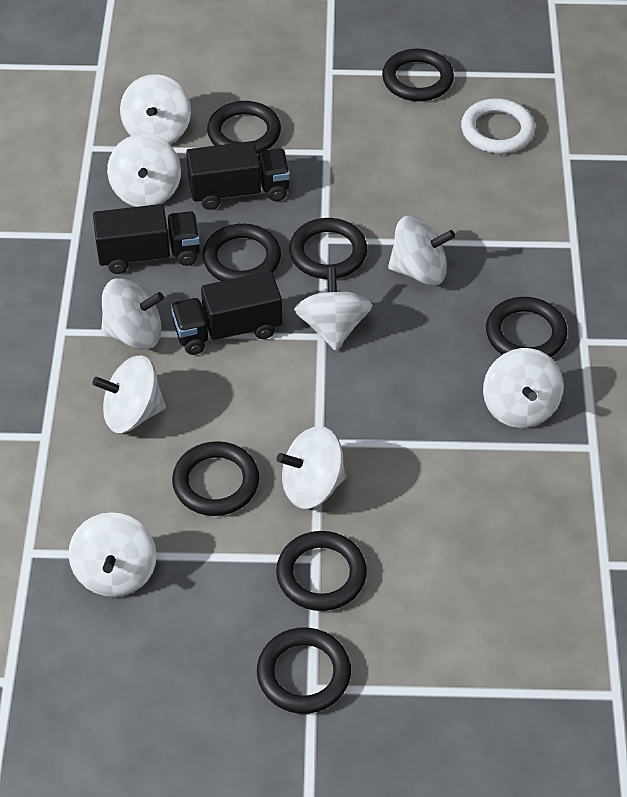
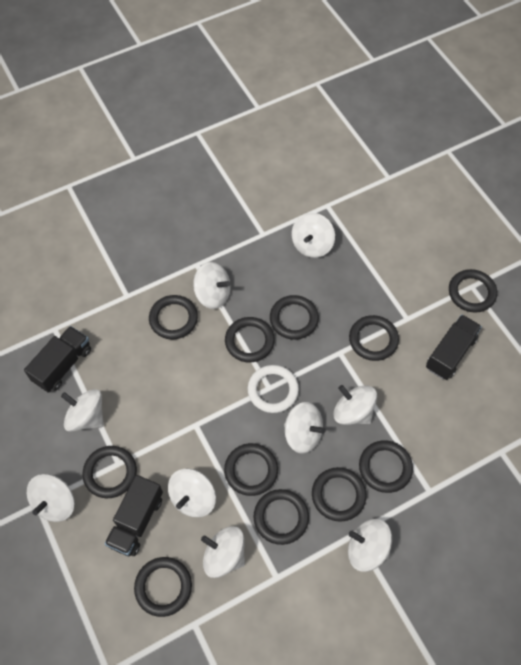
black ring: 8 -> 11

